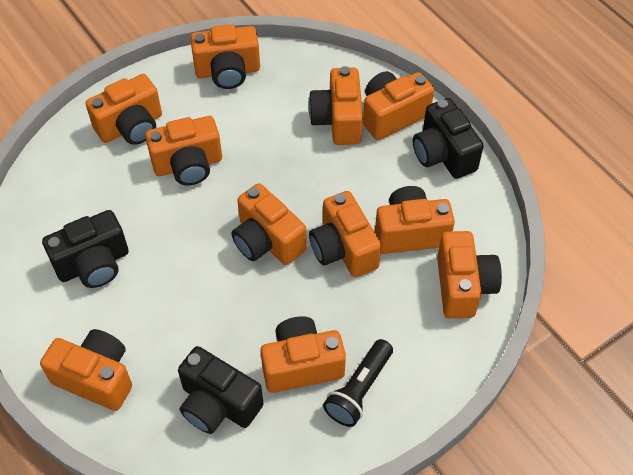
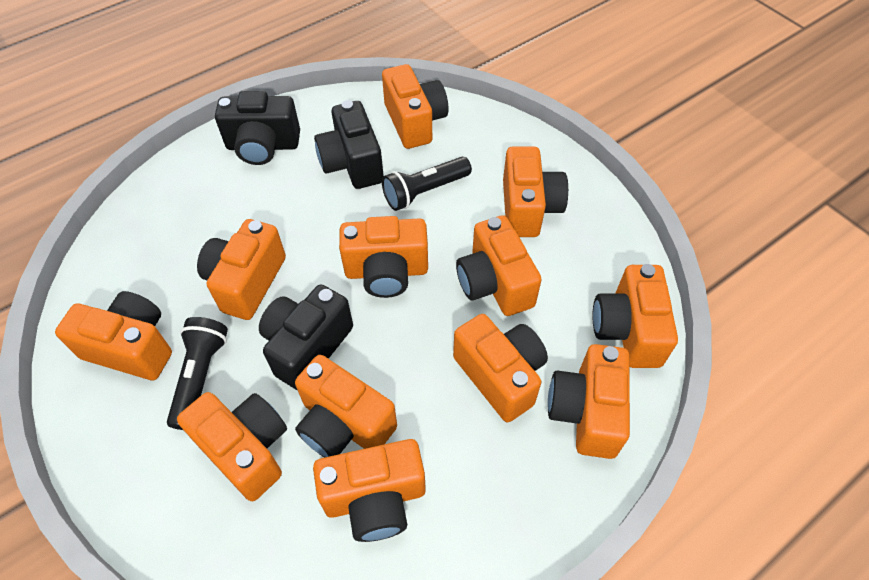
black flashlight: 1 -> 2
orange camera: 11 -> 12

